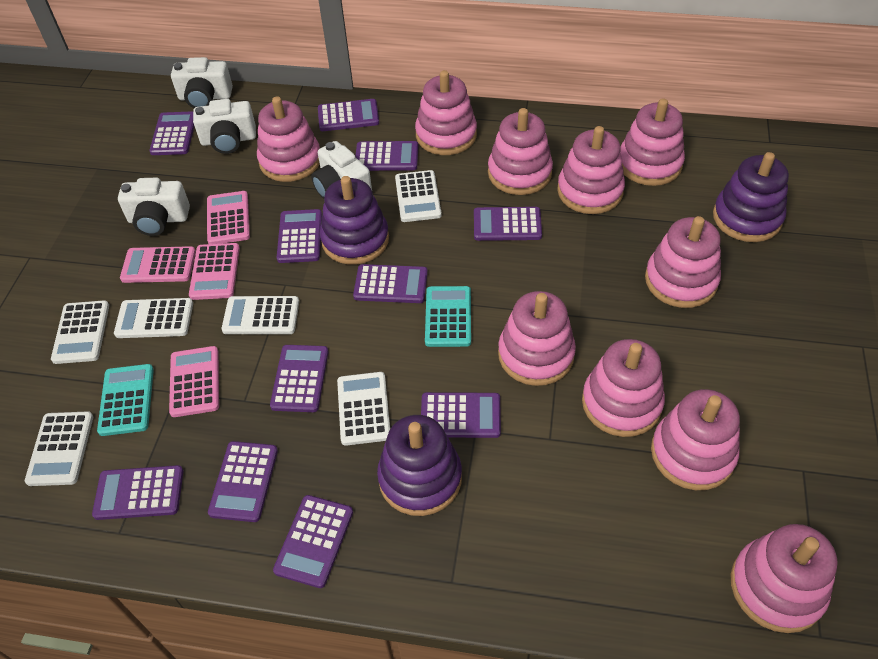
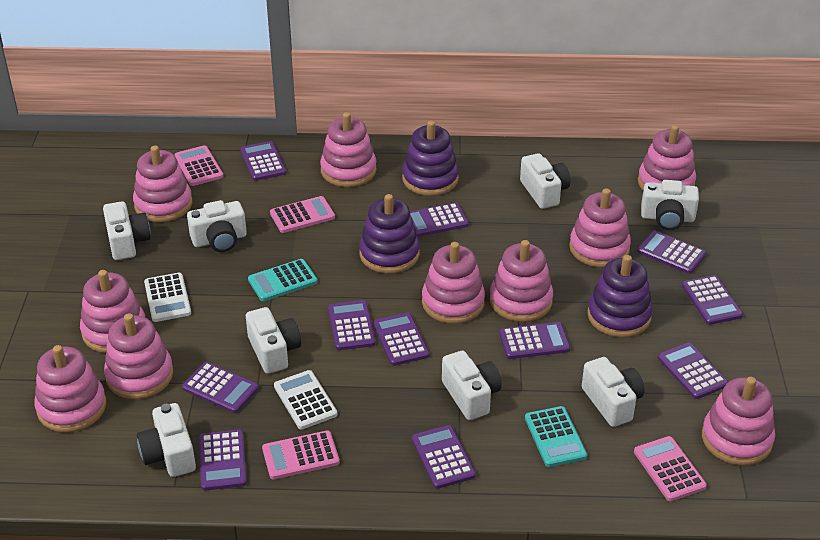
white calculator: 6 -> 2
white camera: 4 -> 8

